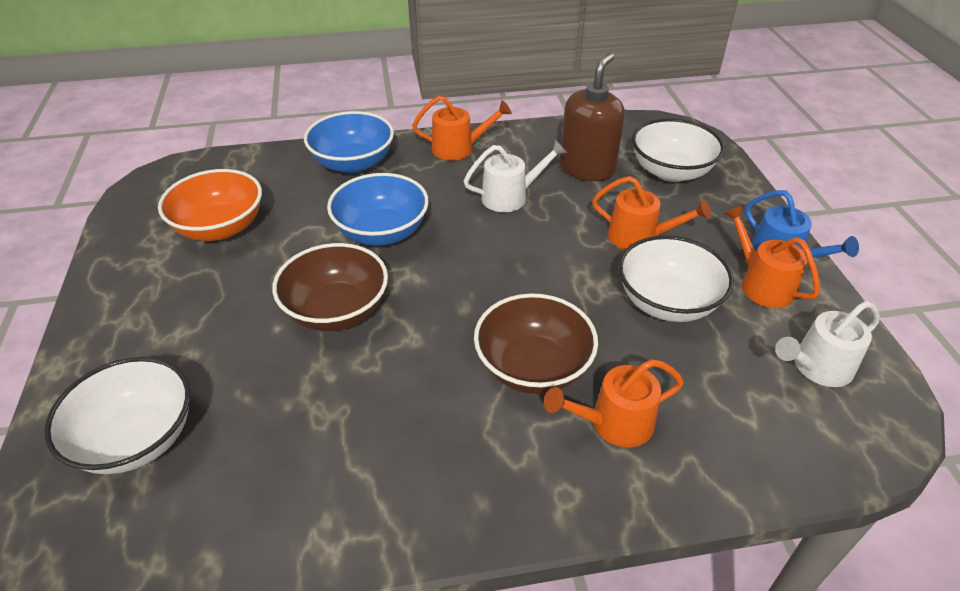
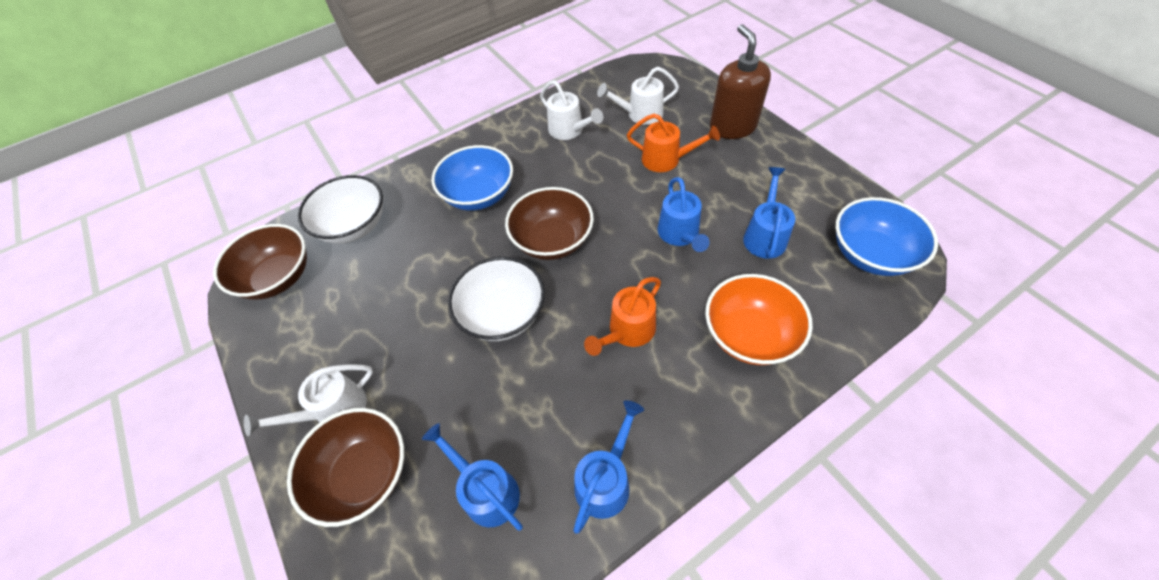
blue watering can: 1 -> 4
brown bowl: 2 -> 3
orange watering can: 4 -> 2
white bowl: 3 -> 2
white watering can: 2 -> 3

